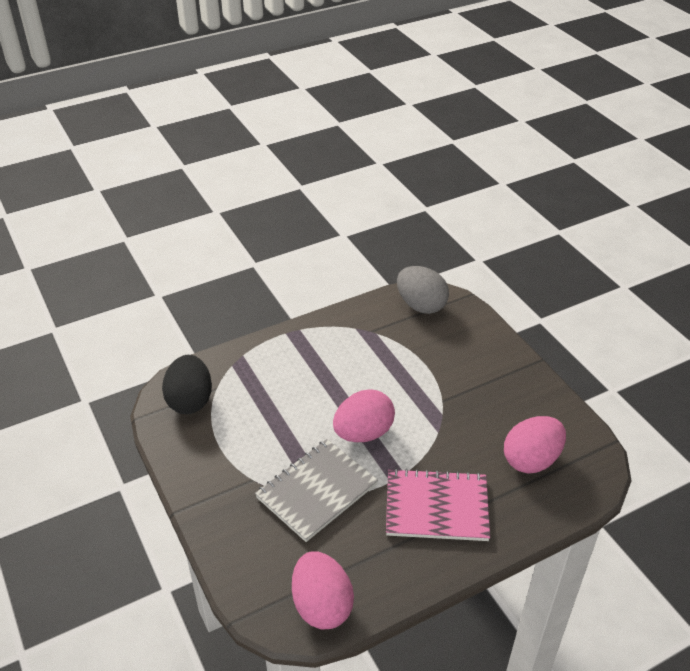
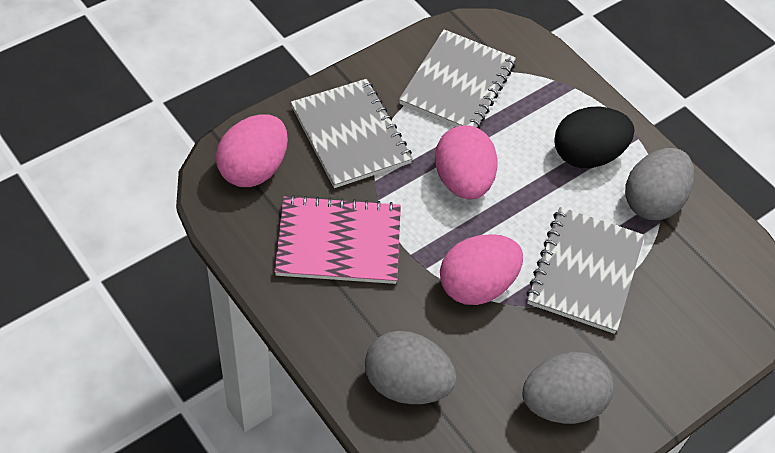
grey egg: 1 -> 3
grey notebook: 1 -> 3

